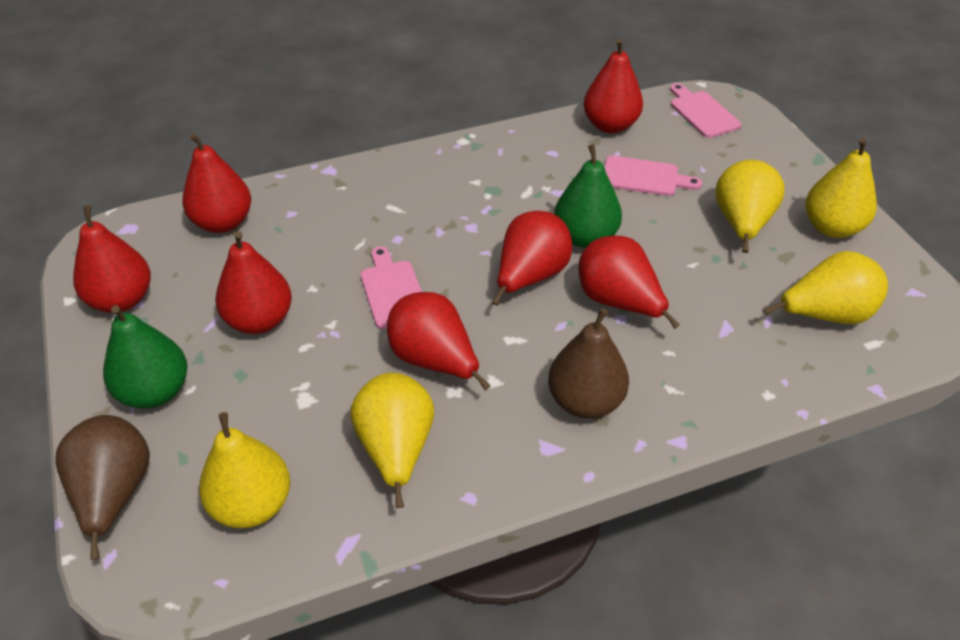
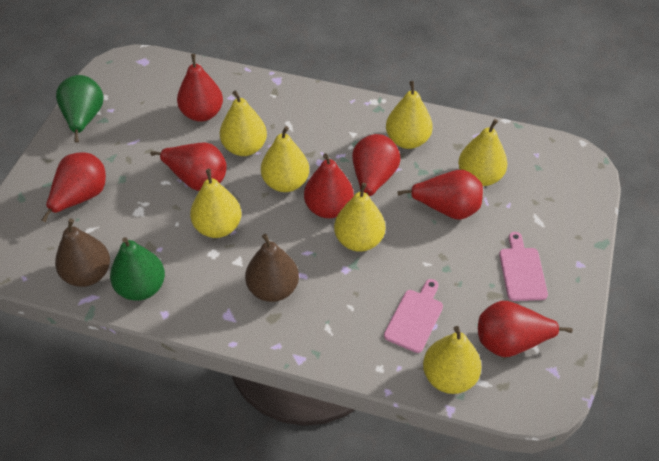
pink cutting board: 3 -> 2
yellow pear: 5 -> 7

